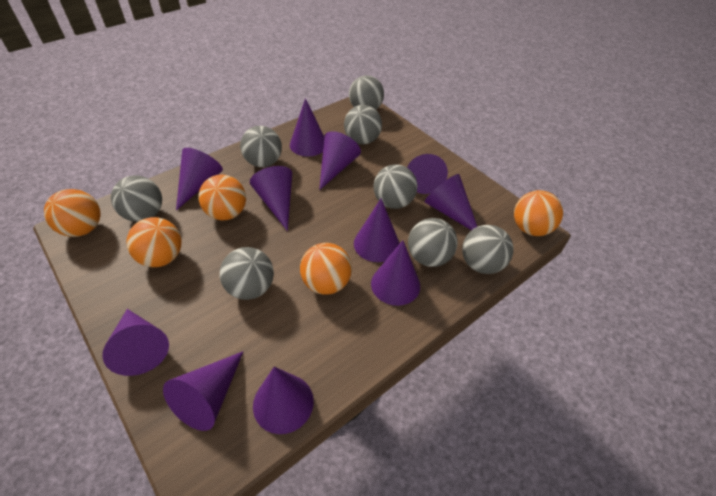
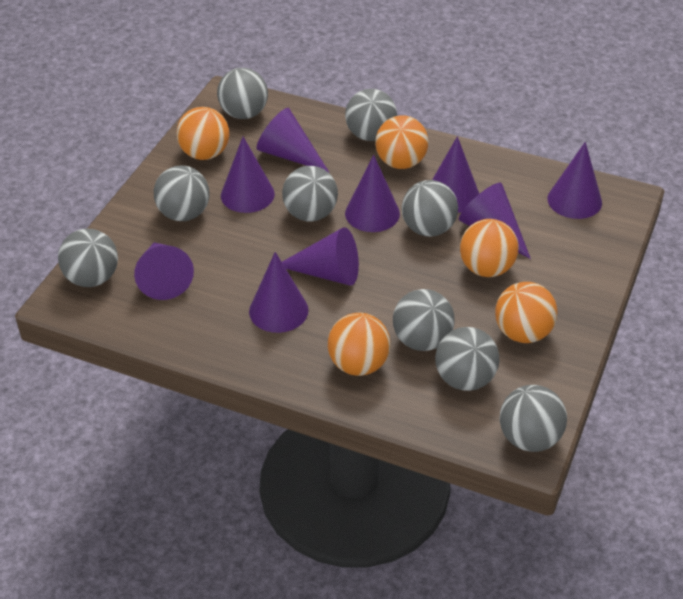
grey ball: 8 -> 9
purple cone: 11 -> 9

